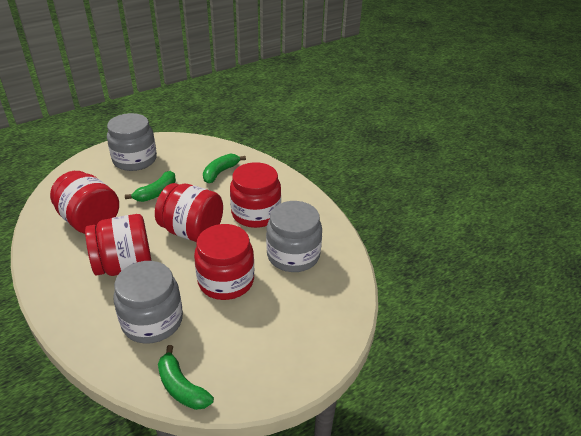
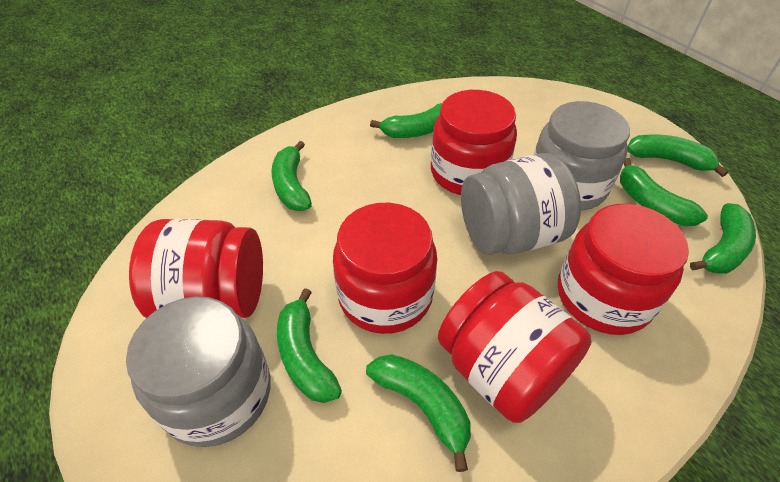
green banana: 3 -> 7

